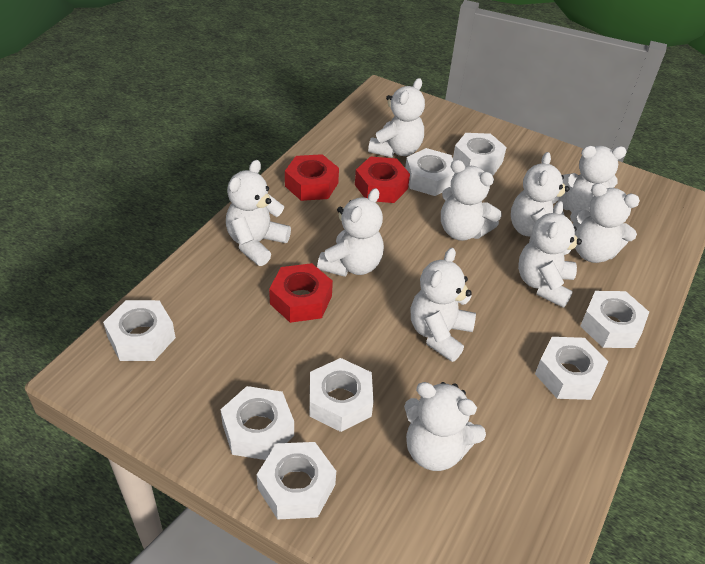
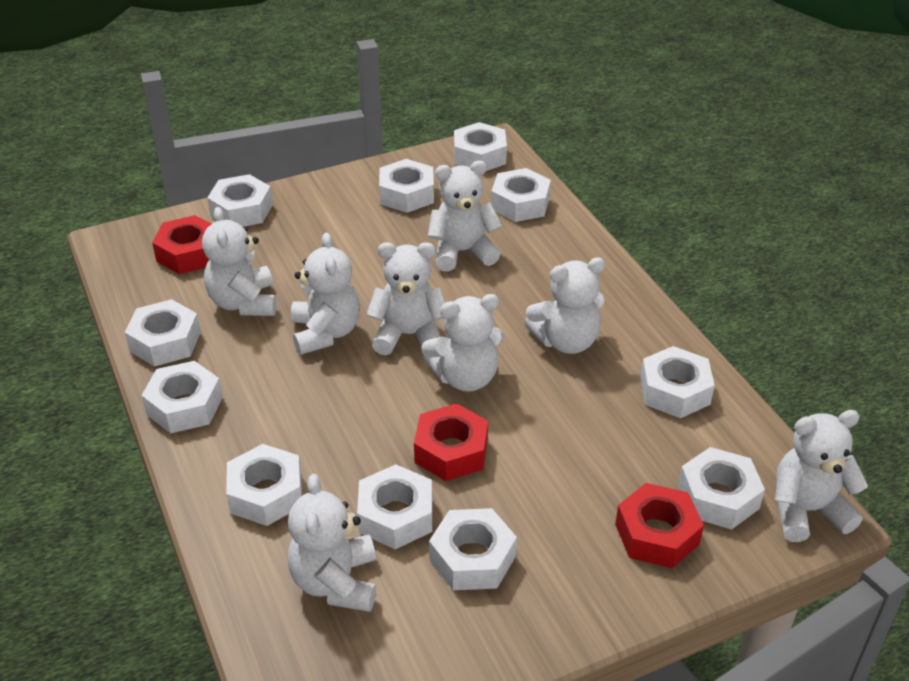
white nut: 8 -> 11
white teddy bear: 10 -> 8

